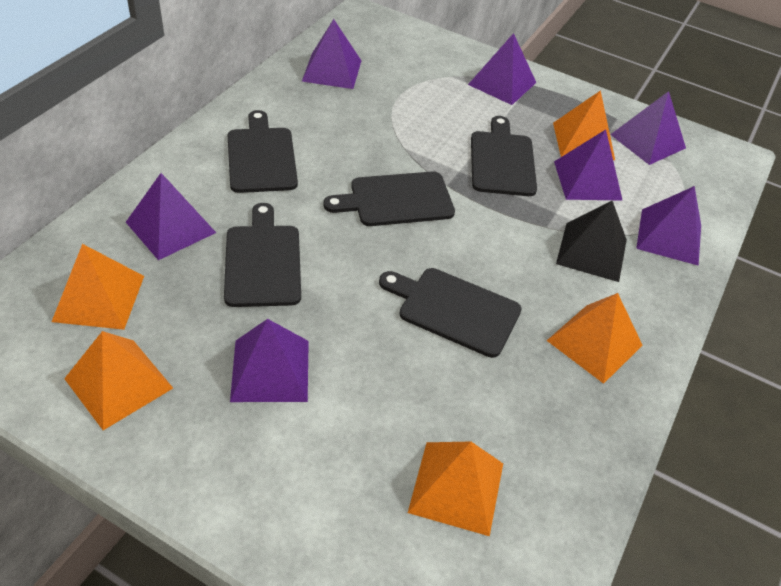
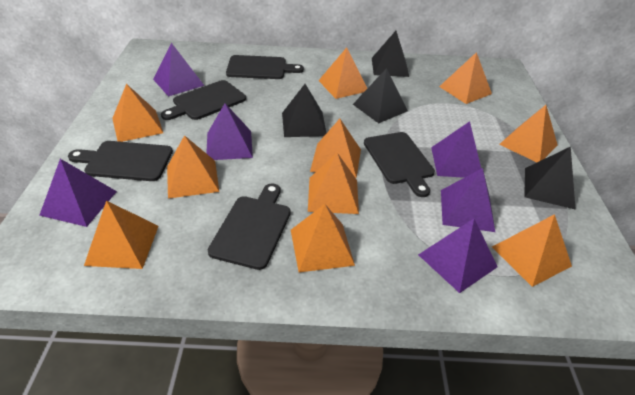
black pyramid: 1 -> 4
orange pyramid: 5 -> 10
purple pyramid: 7 -> 6

